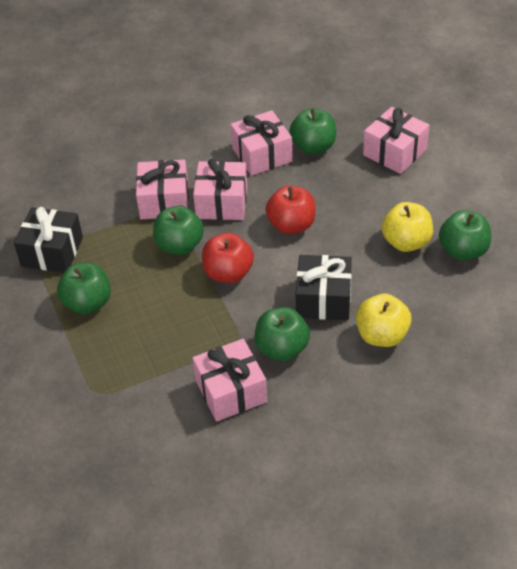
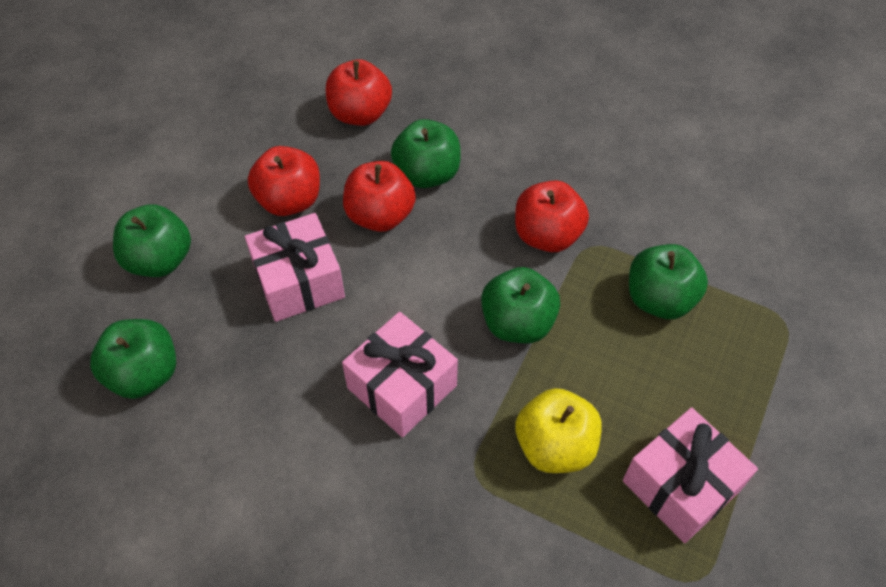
black gift: 2 -> 0
pink gift: 5 -> 3
red apple: 2 -> 4
yellow apple: 2 -> 1

